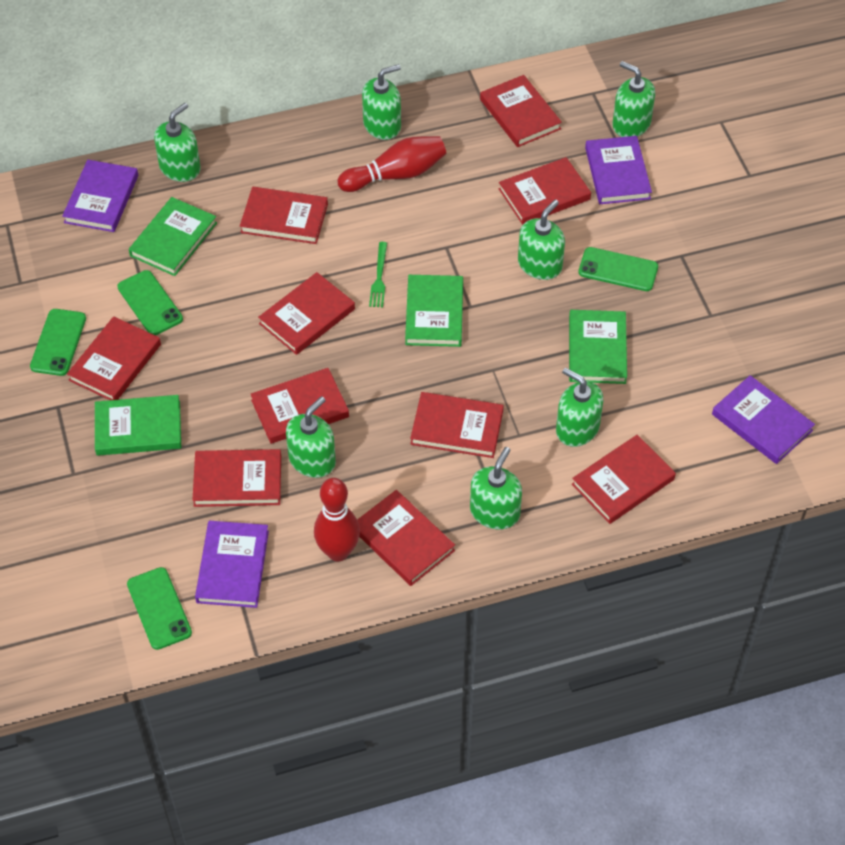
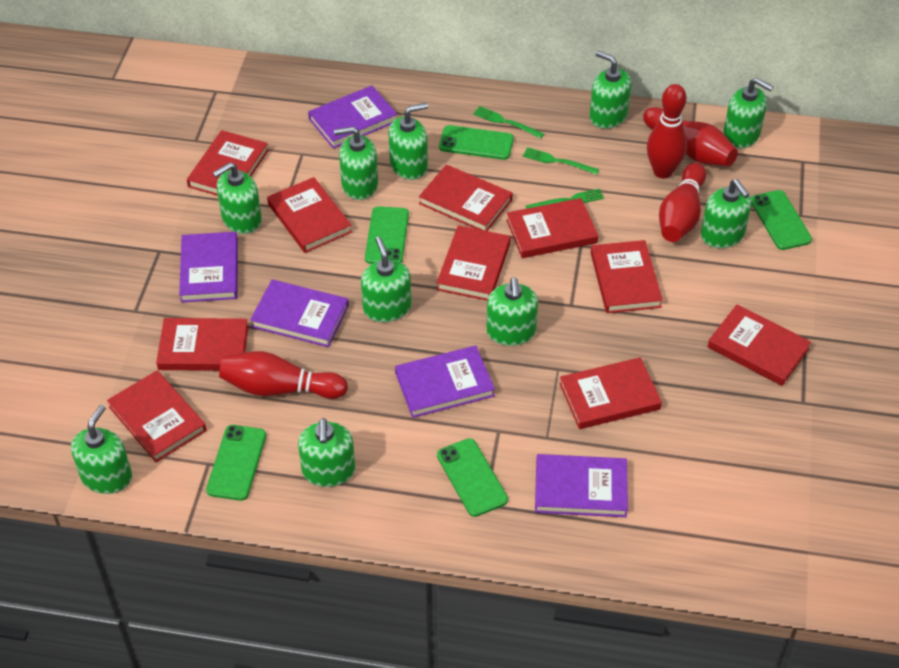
green book: 4 -> 0
green fork: 1 -> 3
green phone: 4 -> 5
green soap dispenser: 7 -> 10
purple book: 4 -> 5
red bowling pin: 2 -> 4

